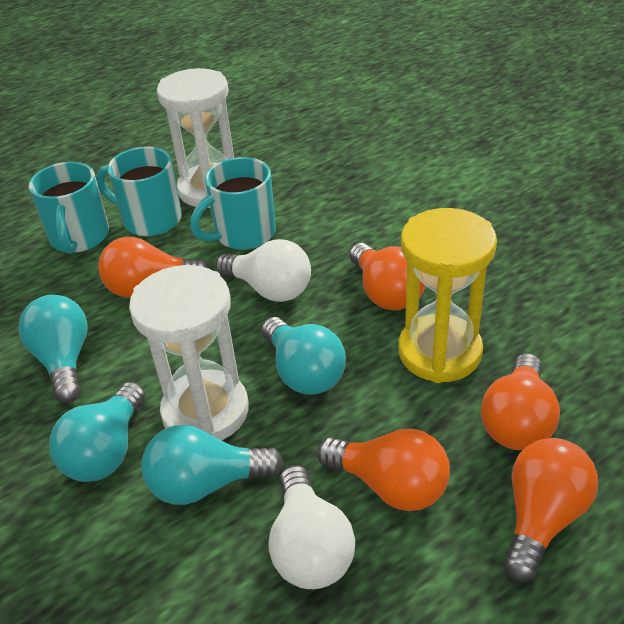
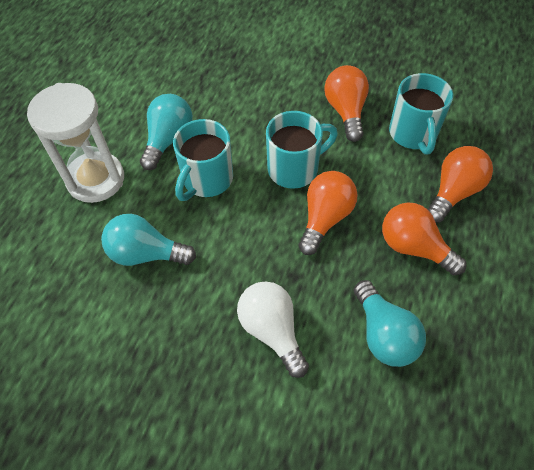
orange light bulb: 5 -> 4
turquoise light bulb: 4 -> 3
white hourglass: 2 -> 1
white light bulb: 2 -> 1
yellow hourglass: 1 -> 0

